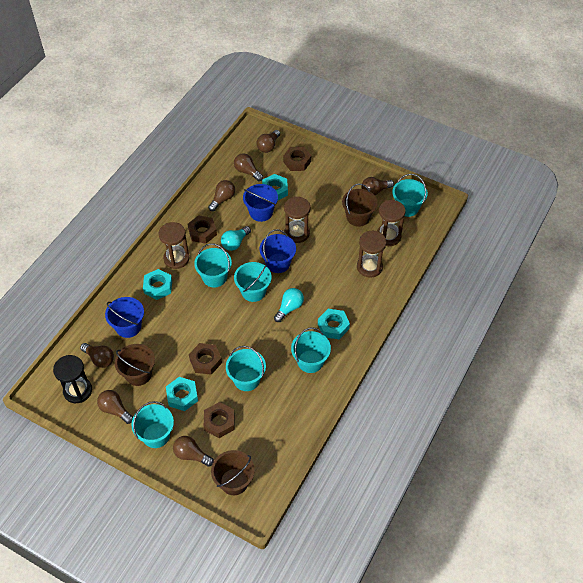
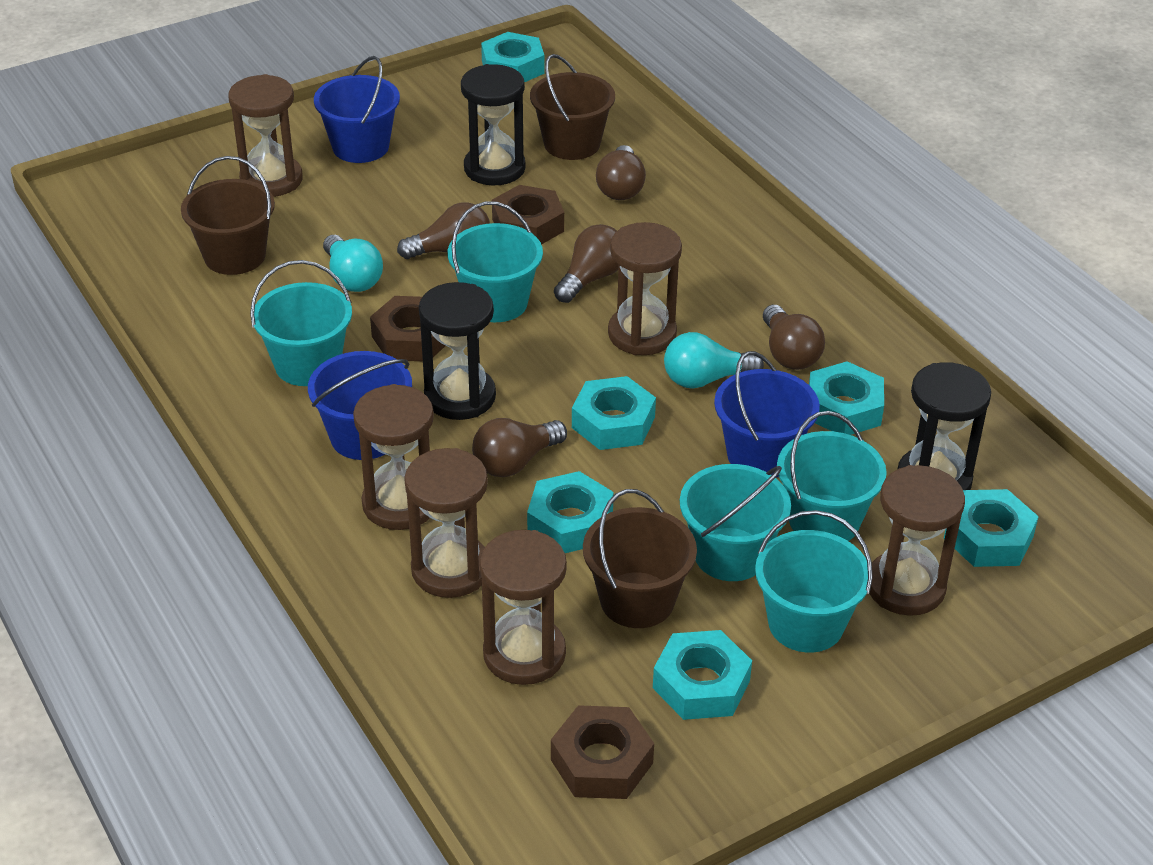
black hourglass: 1 -> 3
brown hourglass: 4 -> 6
brown light bulb: 7 -> 5
brown nut: 4 -> 3
turquoise bucket: 6 -> 5
turquoise nut: 4 -> 6

